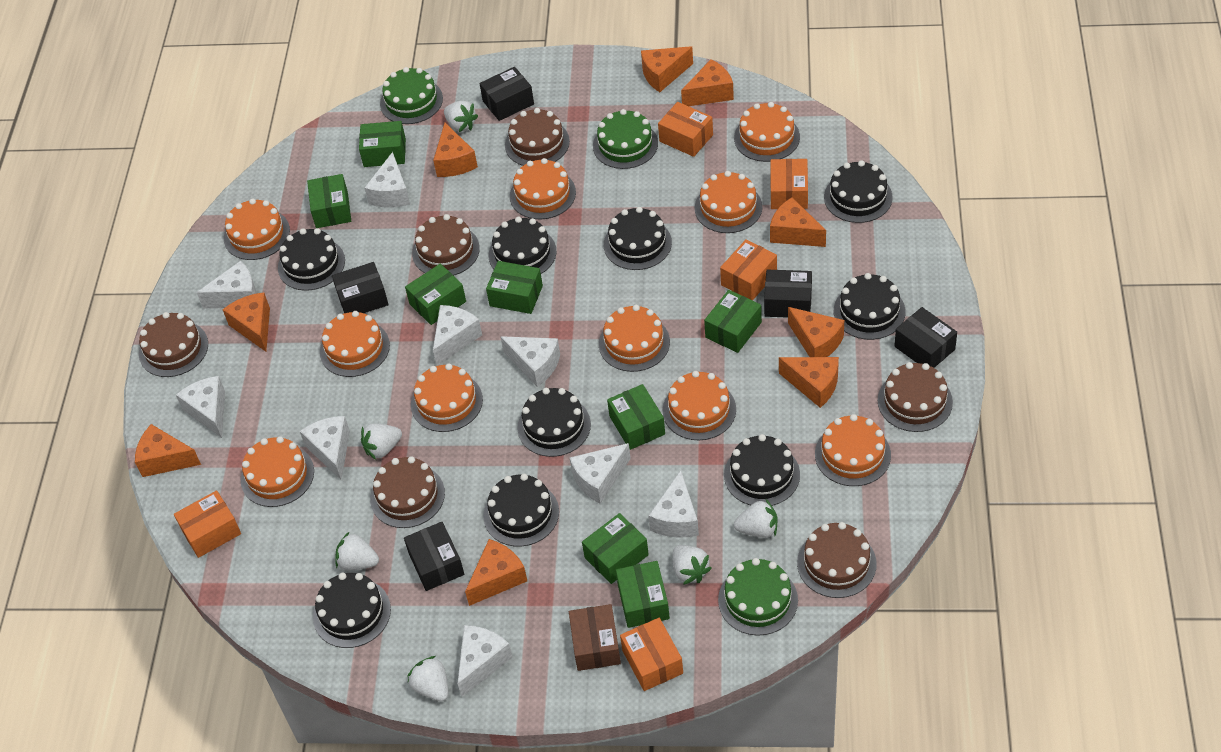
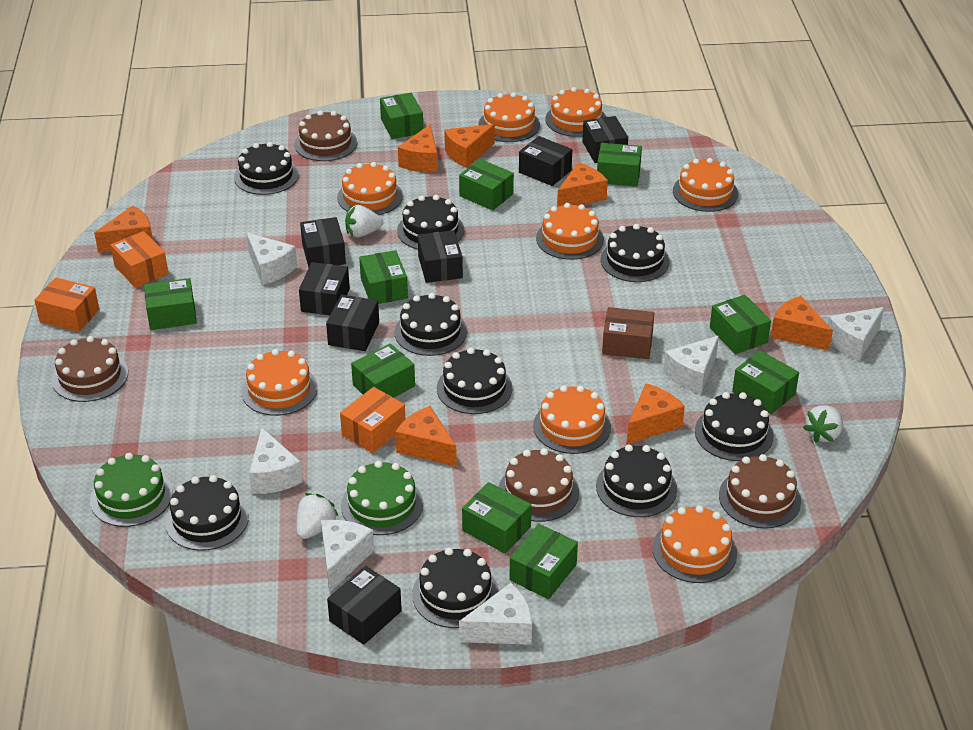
black box: 5 -> 7
brown cake: 6 -> 4
green box: 8 -> 10
green cake: 3 -> 2
orange box: 5 -> 3
orange cake: 10 -> 8
orange cheese: 9 -> 7
white cheese: 9 -> 6
white strawberry: 6 -> 3

